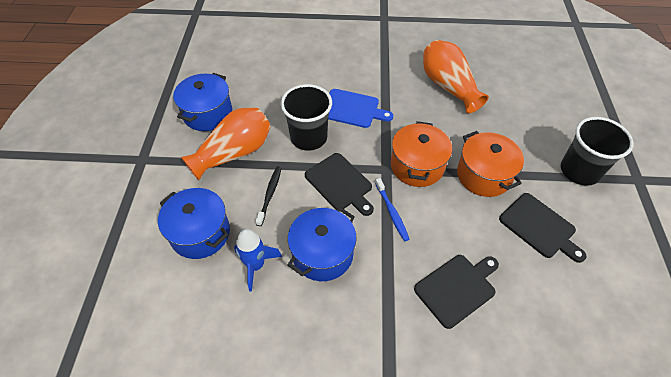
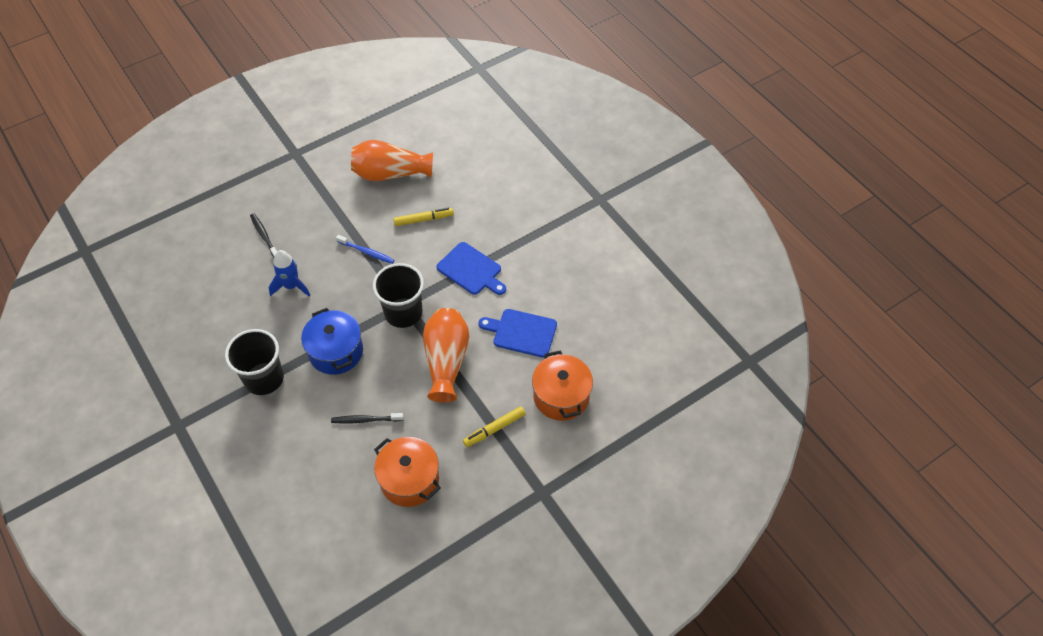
black cutting board: 3 -> 0
black toothbrush: 1 -> 2
blue cutting board: 1 -> 2
blue pot: 3 -> 1
yellow marker: 0 -> 2

